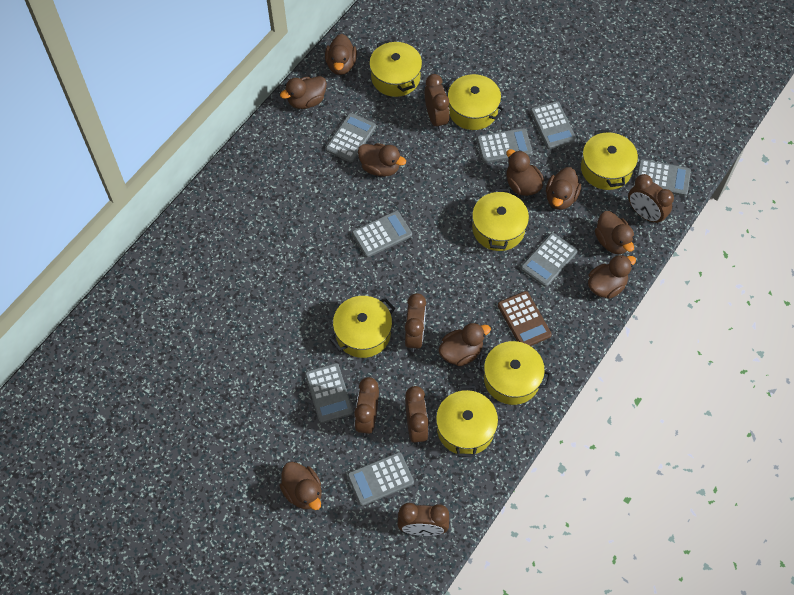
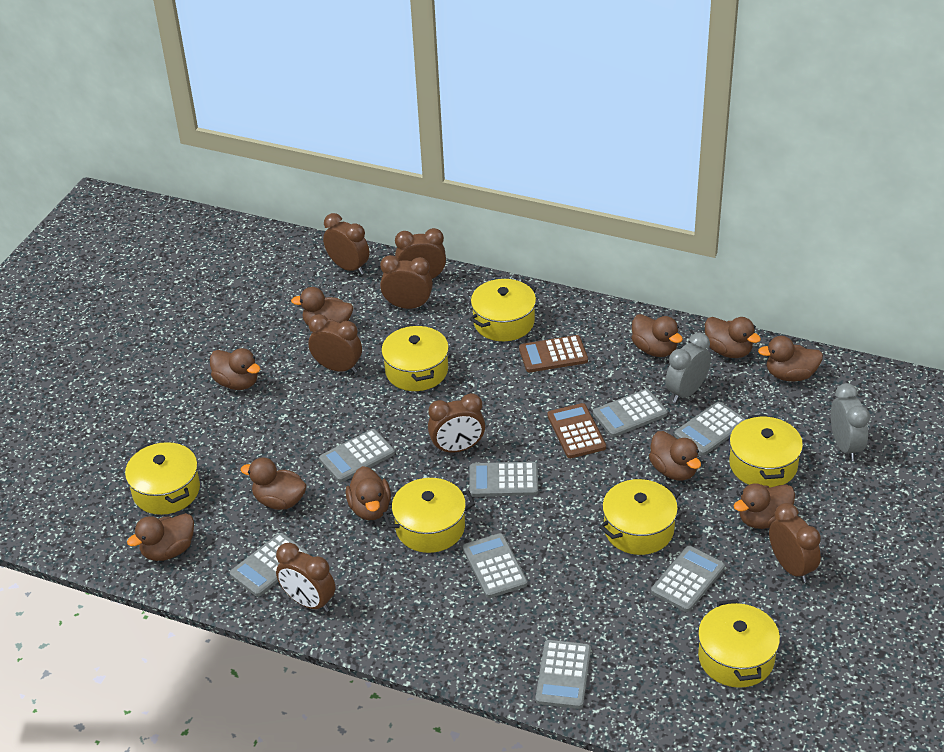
brown calculator: 1 -> 2
brown clock: 6 -> 7
brown duck: 9 -> 10
grey clock: 0 -> 2

